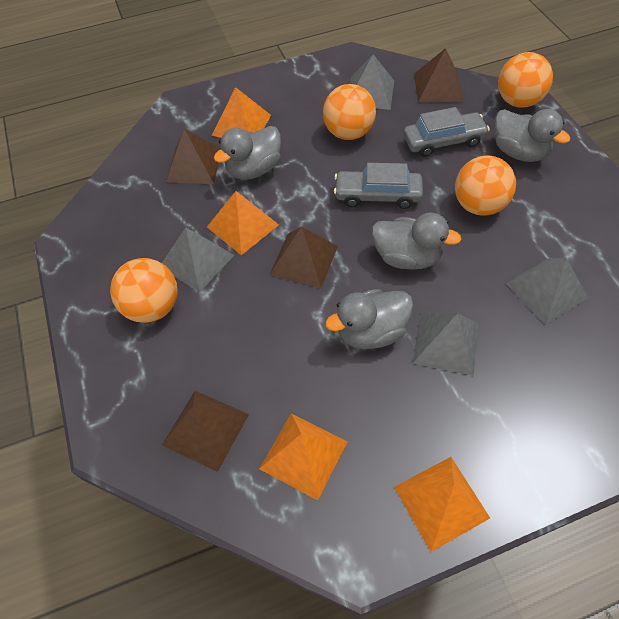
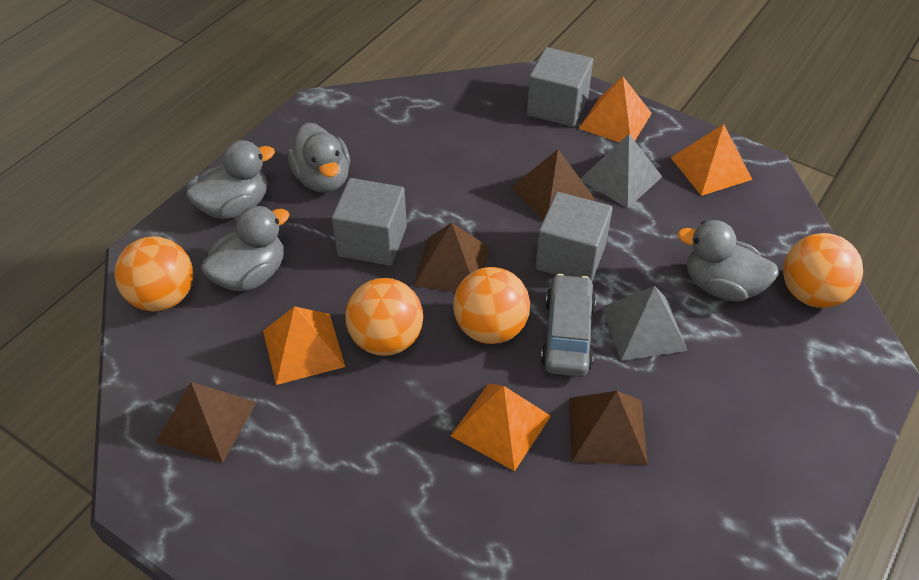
grey car: 2 -> 1
grey cube: 0 -> 3
grey pyramid: 4 -> 2

